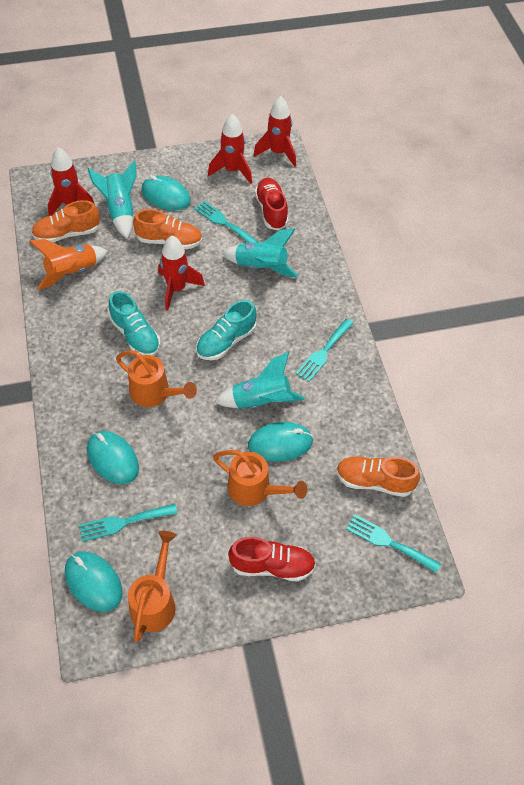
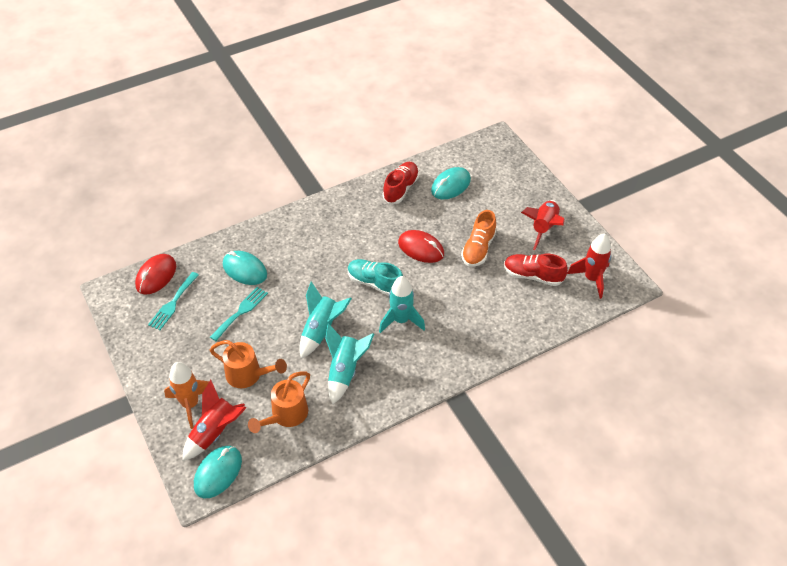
orange shoe: 3 -> 1
orange watering can: 3 -> 2
red mouse: 0 -> 2
red rocket: 4 -> 3
turquoise fork: 4 -> 2
turquoise mouse: 4 -> 3
turquoise shoe: 2 -> 1

